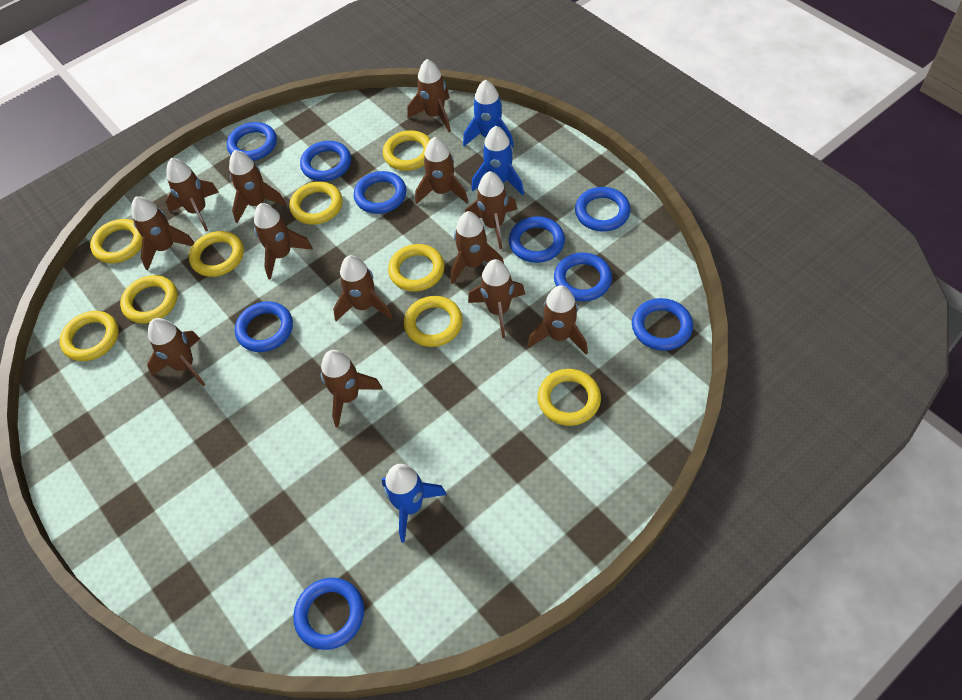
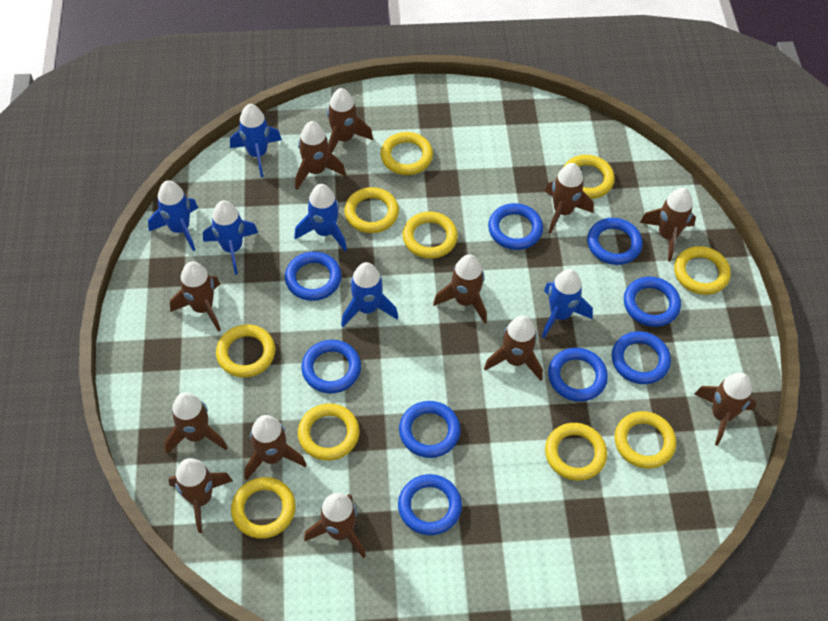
blue rocket: 3 -> 6
brown rocket: 13 -> 12
yellow ring: 9 -> 10

